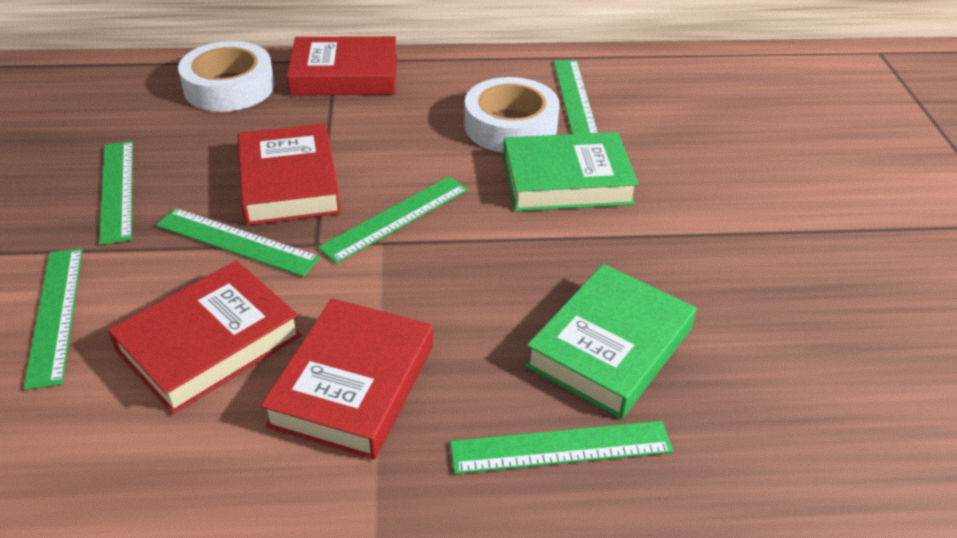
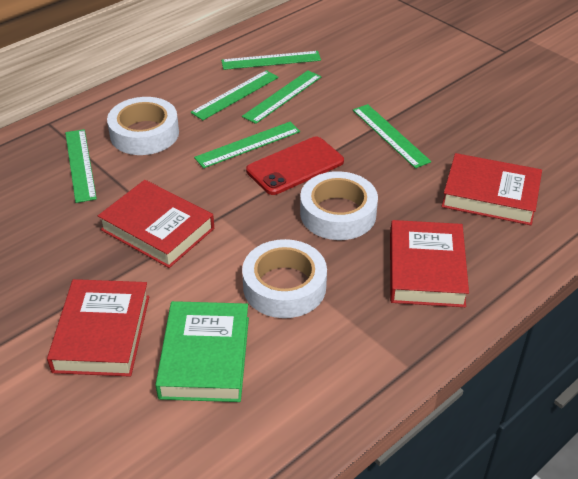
green book: 2 -> 1
red phone: 0 -> 1
white tape: 2 -> 3

